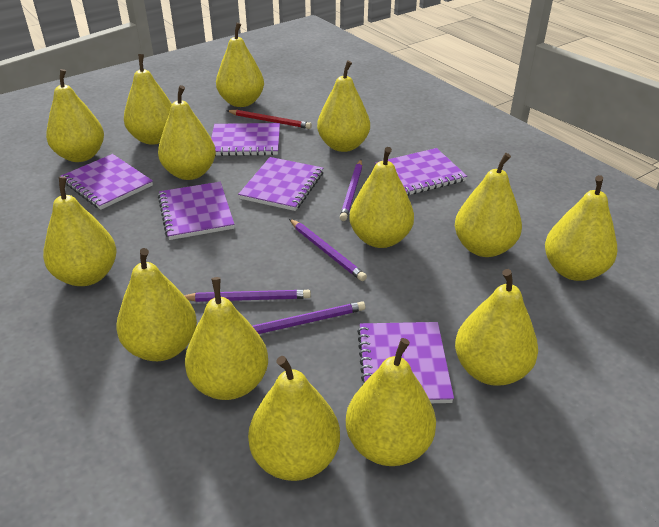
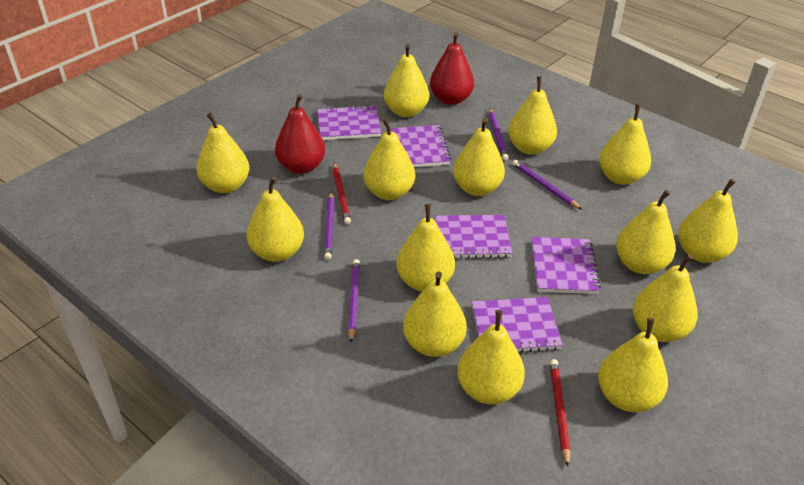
purple notebook: 6 -> 5
red pear: 0 -> 2
red pencil: 1 -> 2

